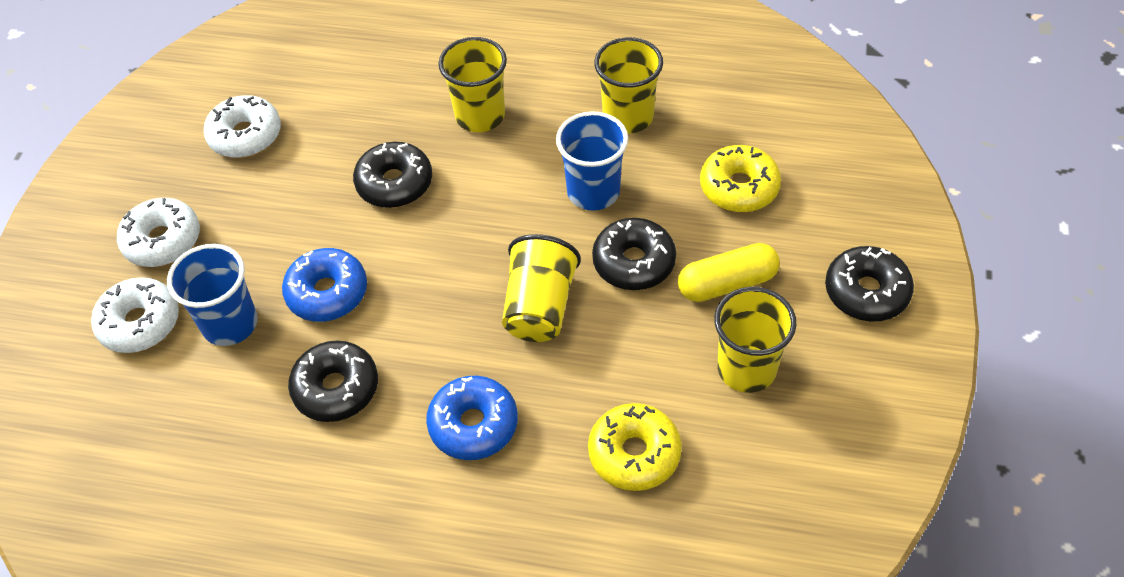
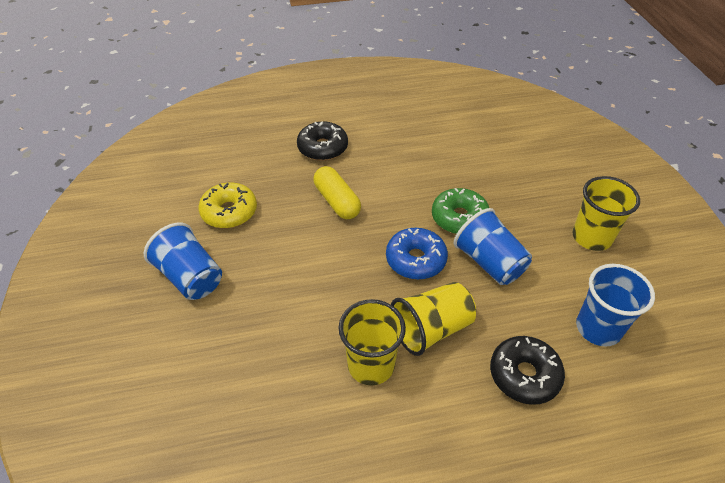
black donut: 4 -> 2
blue cup: 2 -> 3
blue donut: 2 -> 1
green donut: 0 -> 1
white donut: 3 -> 0
yellow cup: 4 -> 3
yellow donut: 2 -> 1

